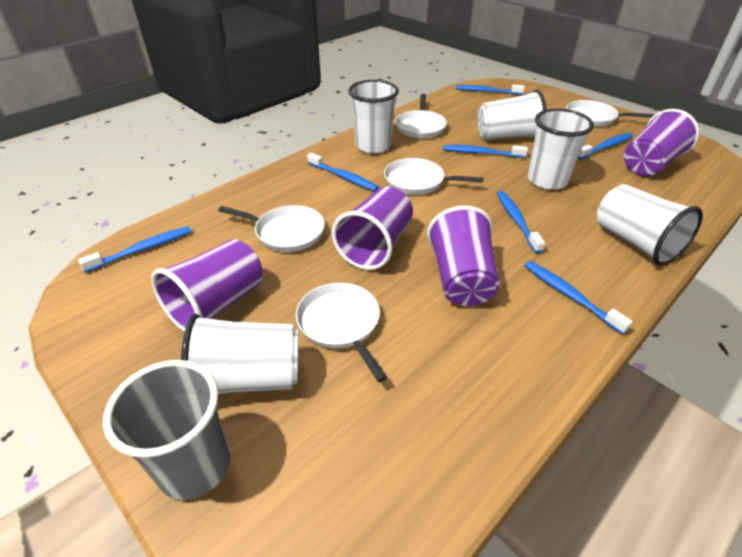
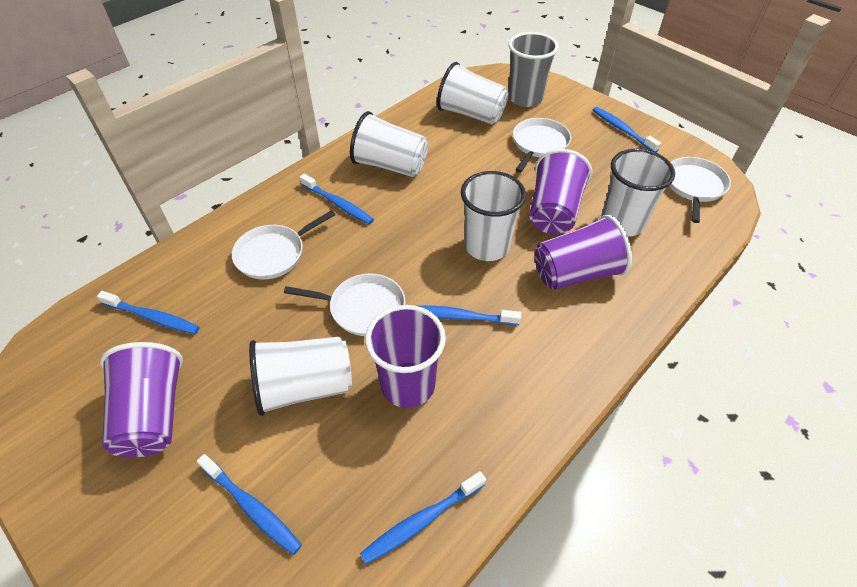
blue toothbrush: 7 -> 6
white pan: 5 -> 4

